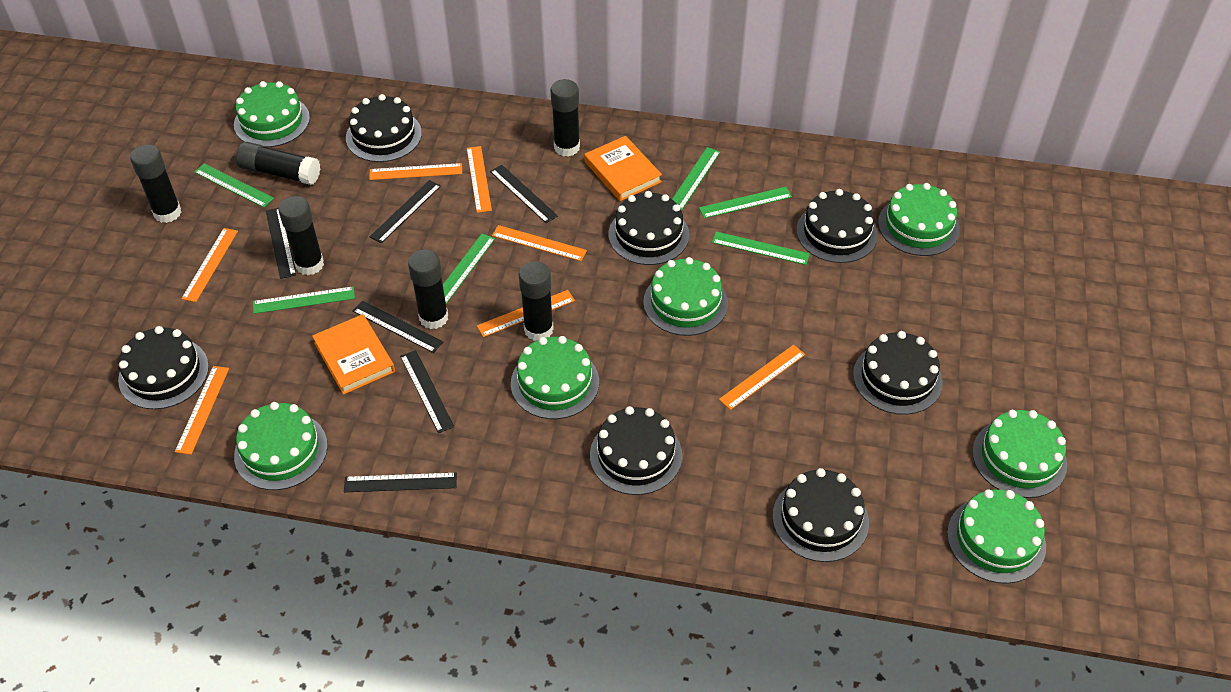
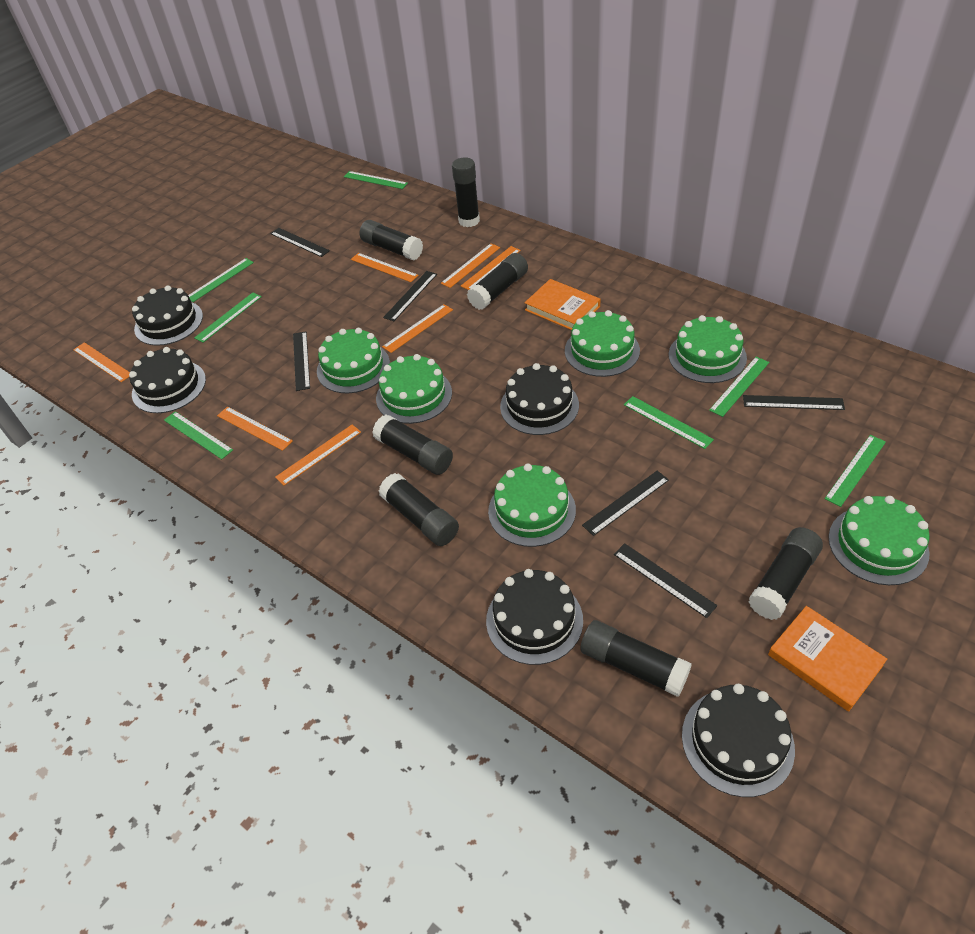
black cake: 7 -> 5
black glue stick: 6 -> 7
green cake: 7 -> 6
green ruler: 6 -> 7

